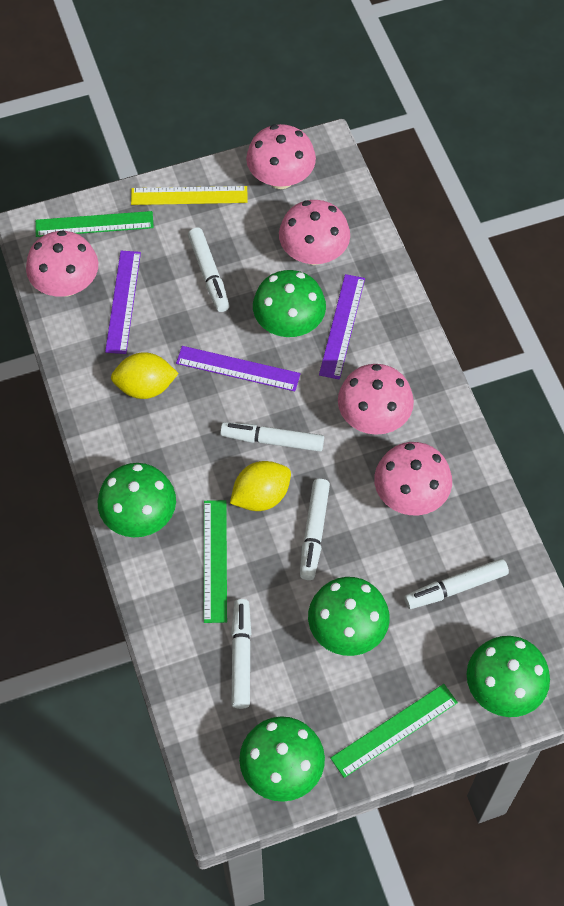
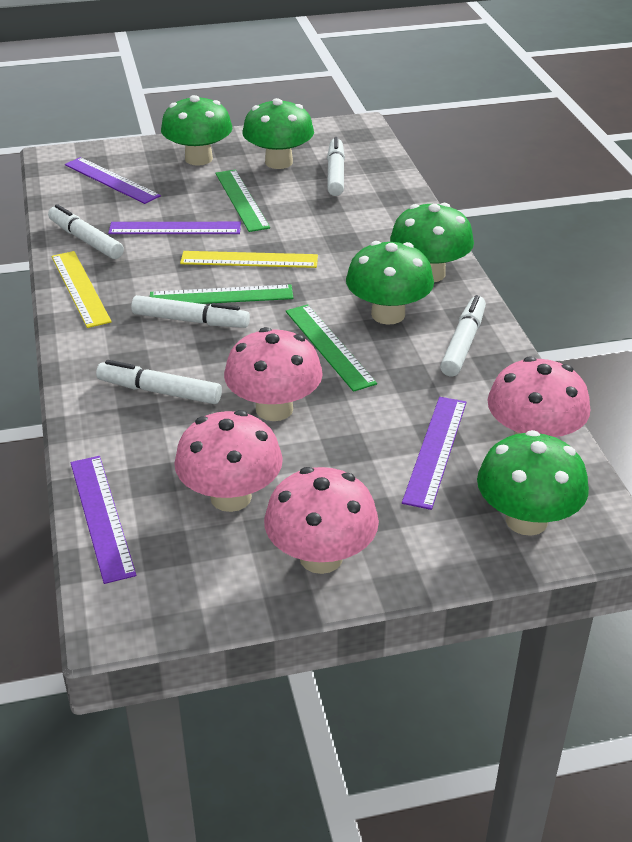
pink mushroom: 5 -> 4
purple ruler: 3 -> 4
yellow lemon: 2 -> 0
yellow ruler: 1 -> 2

